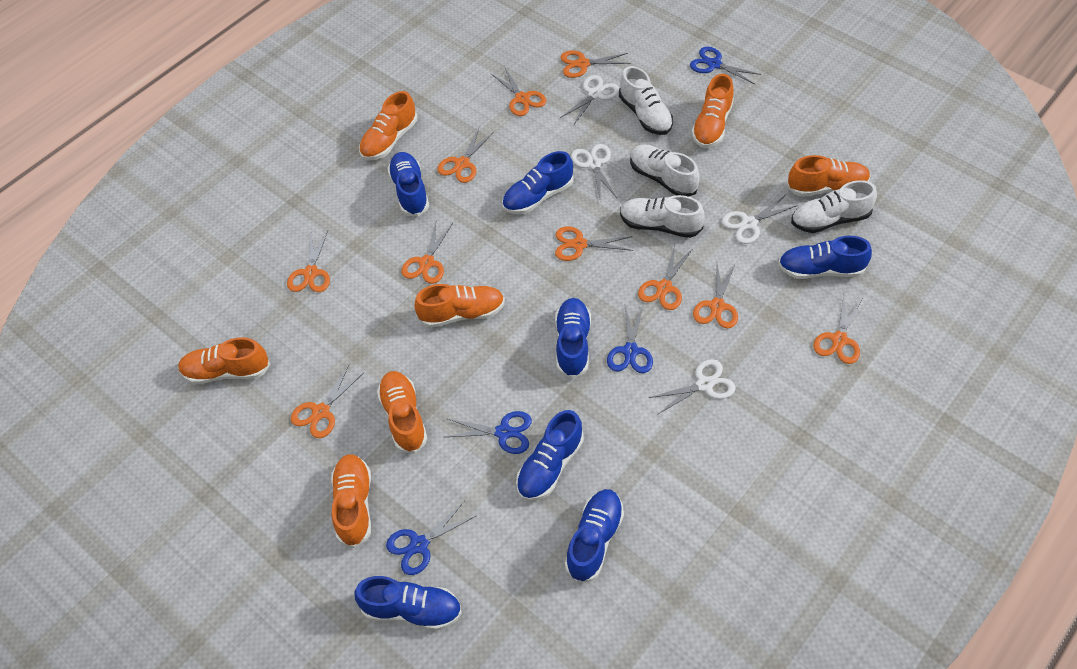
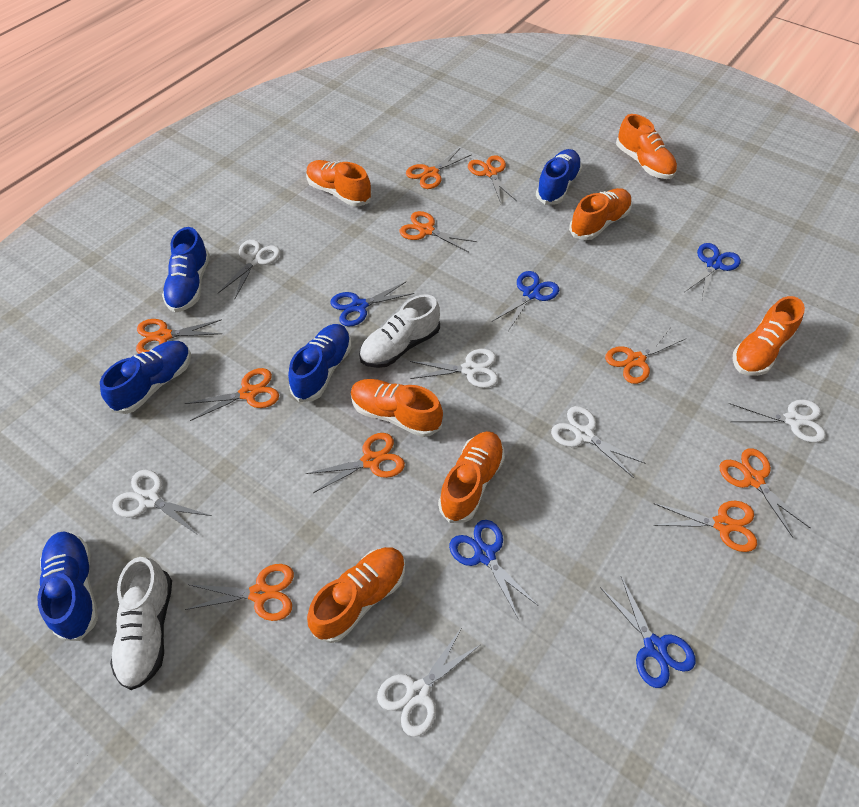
blue scissors: 4 -> 5
blue shoe: 7 -> 5
white scissors: 4 -> 6
white shoe: 4 -> 2

